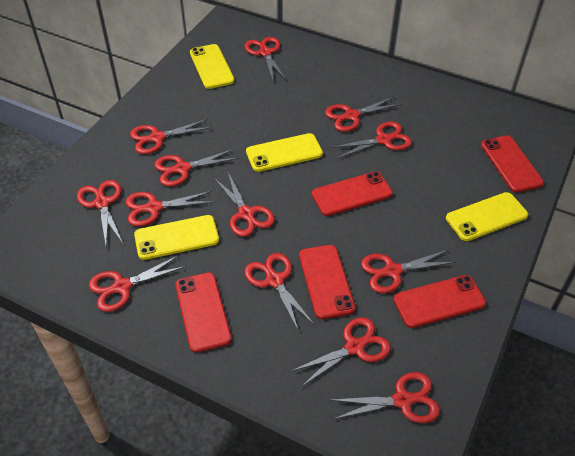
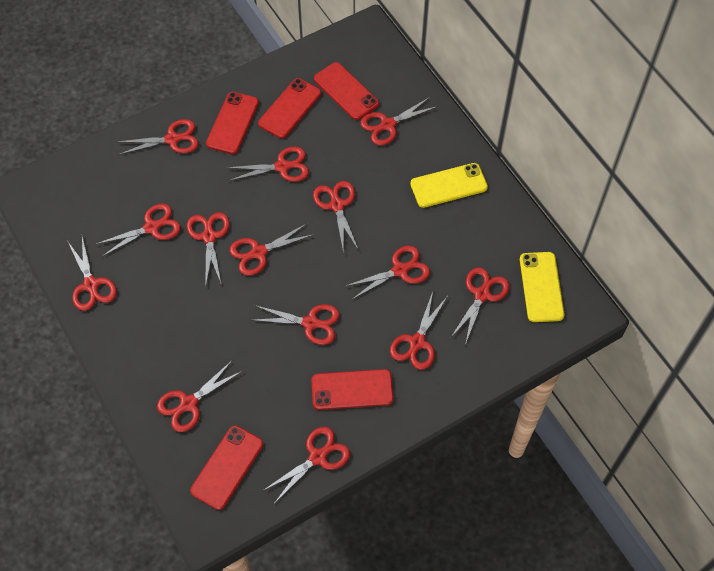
red scissors: 13 -> 14
yellow phone: 4 -> 2

